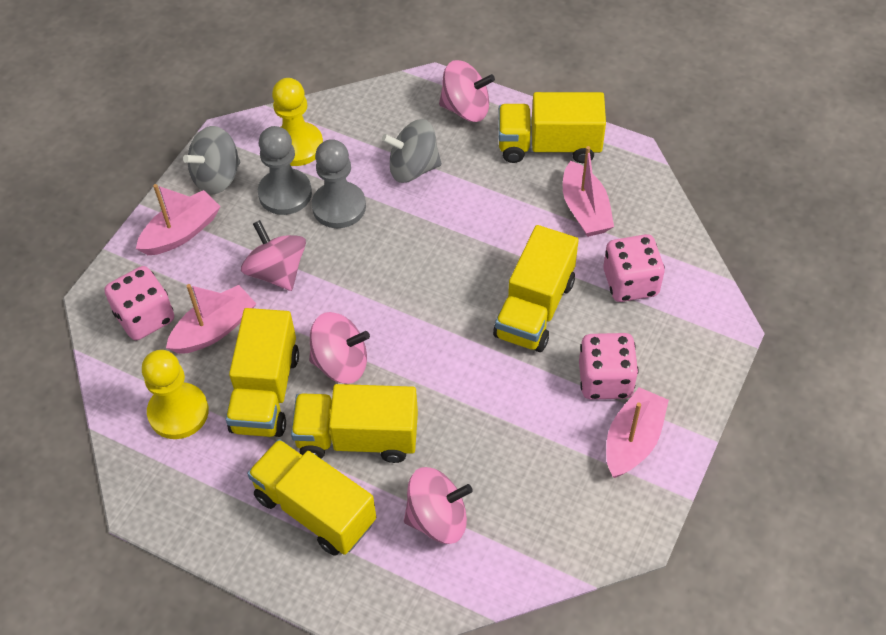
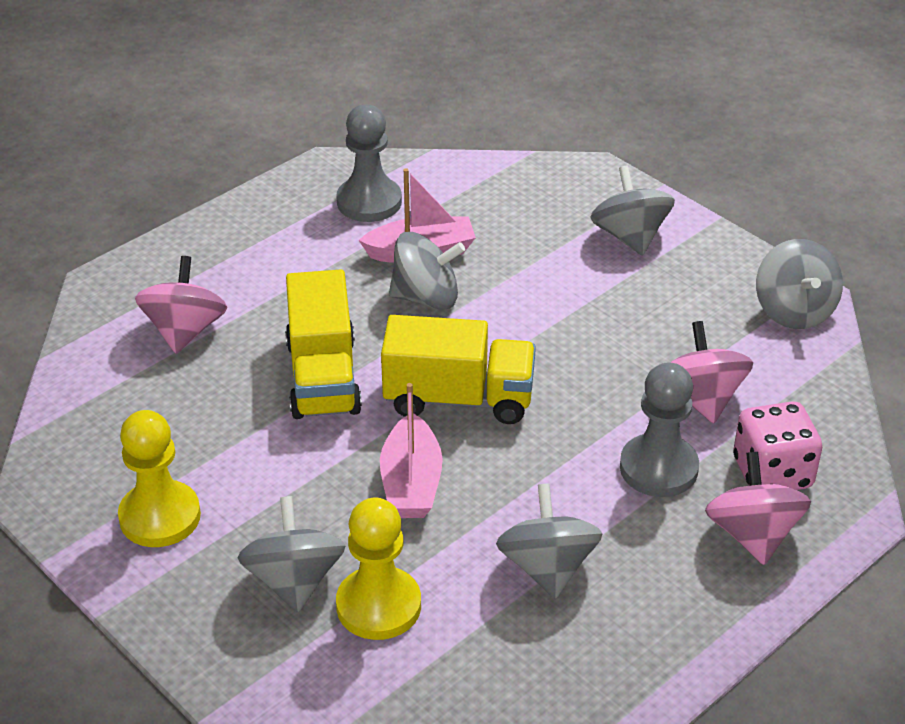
grey spinning top: 2 -> 5
pink boat: 4 -> 2
pink dice: 3 -> 1
pink spinning top: 4 -> 3
yellow truck: 5 -> 2

